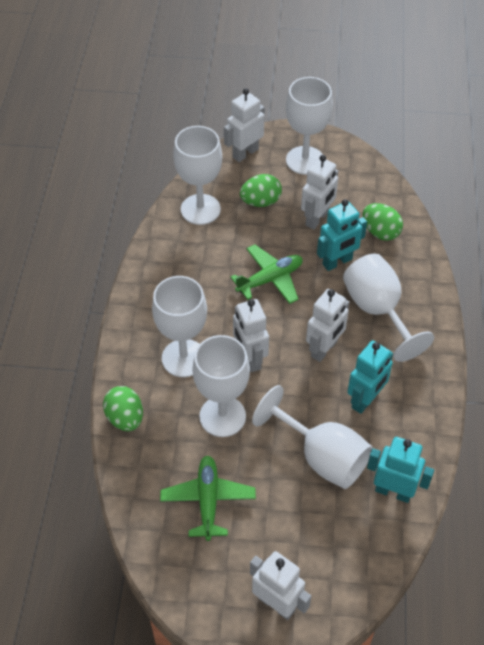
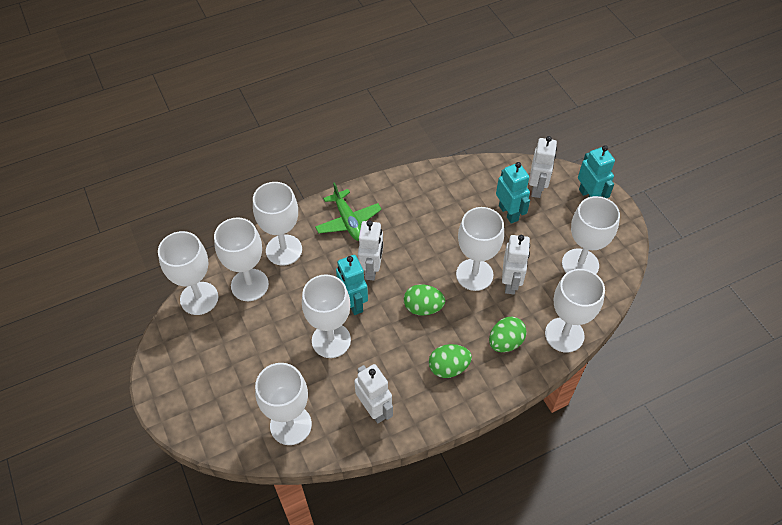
green plane: 2 -> 1
white goblet: 6 -> 8
white robot: 5 -> 4

